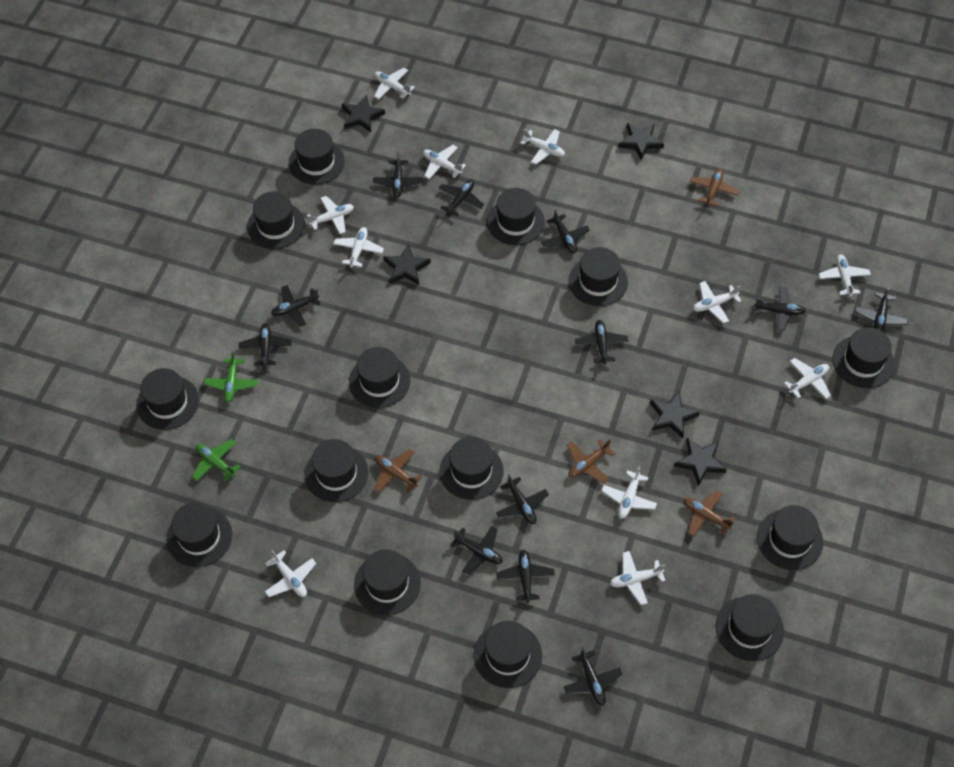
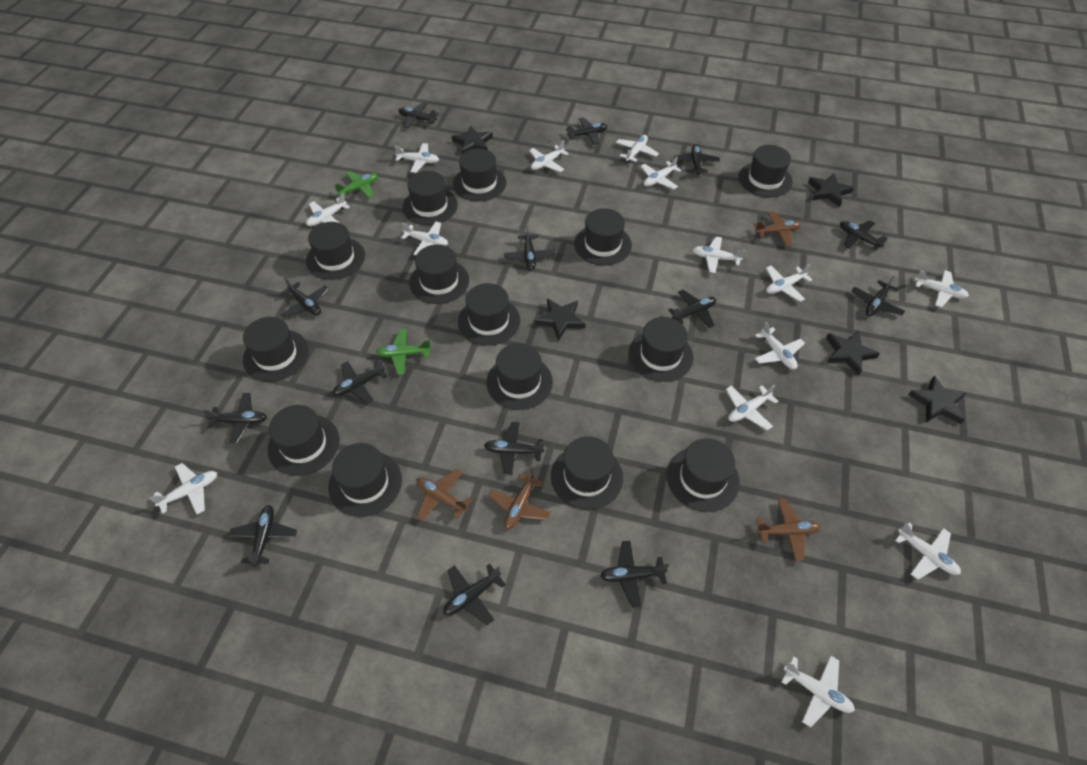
black plane: 12 -> 14
white plane: 11 -> 14

